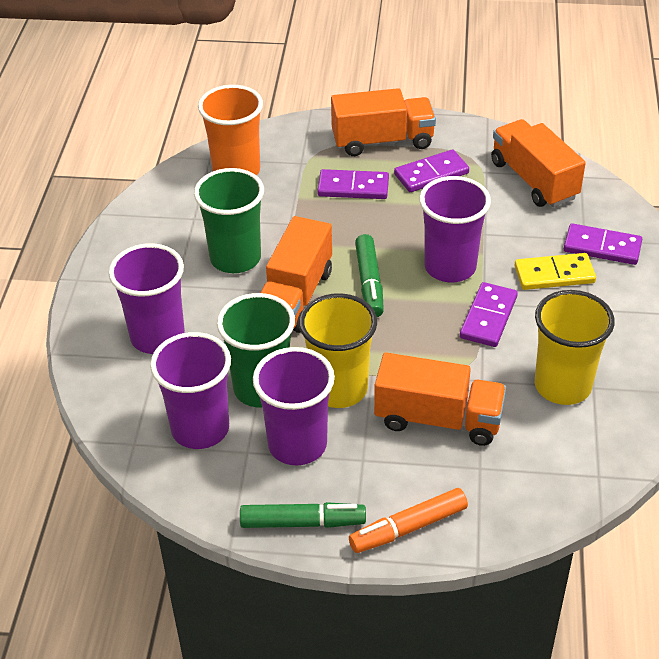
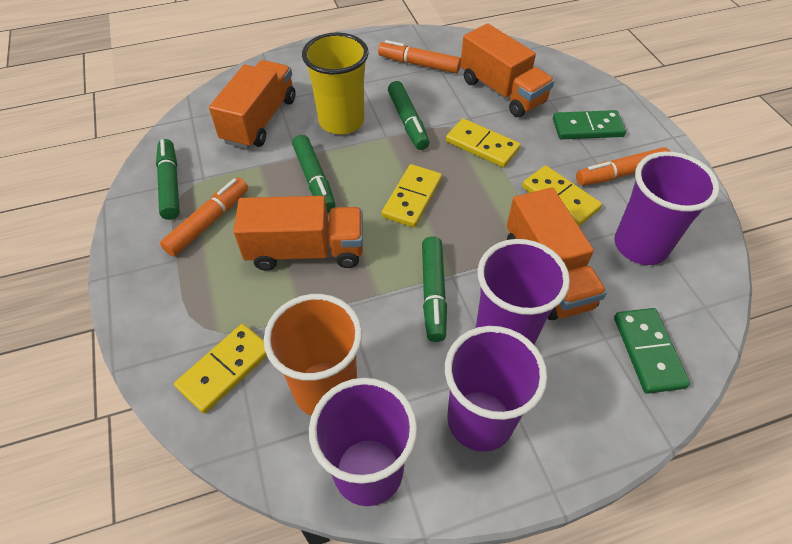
green cup: 2 -> 0
green domino: 0 -> 2
green marker: 2 -> 4
orange marker: 1 -> 3
purple domino: 4 -> 0
yellow cup: 2 -> 1
yellow domino: 1 -> 4

